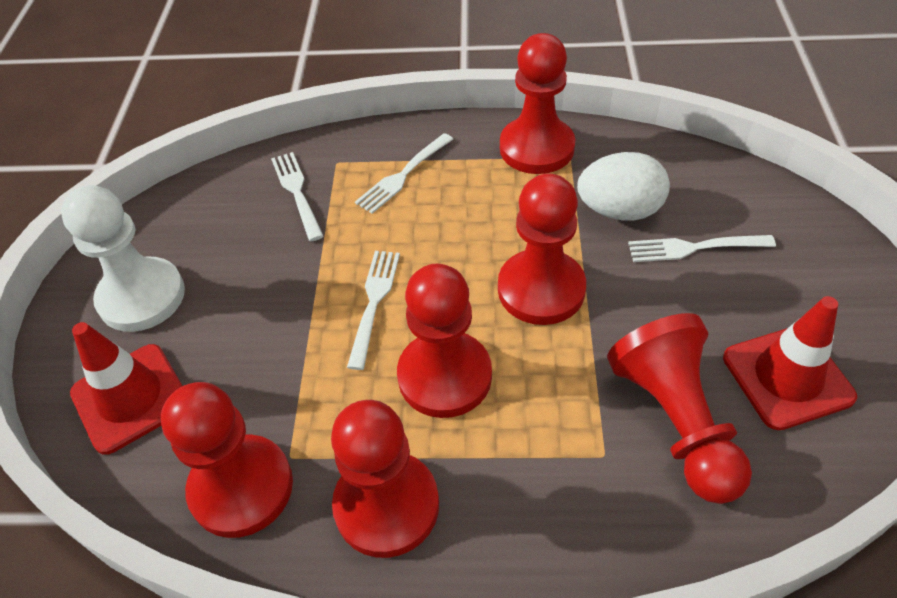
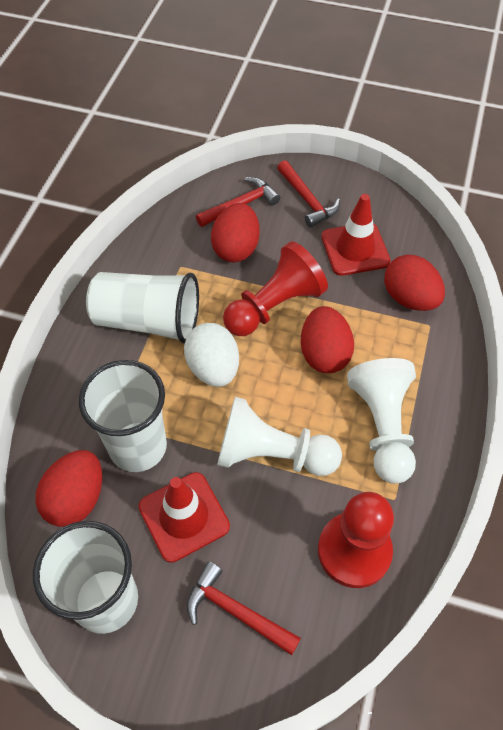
red egg: 0 -> 4
red hammer: 0 -> 3
red pawn: 6 -> 2
white cup: 0 -> 3
white fork: 4 -> 0
white pawn: 1 -> 2

